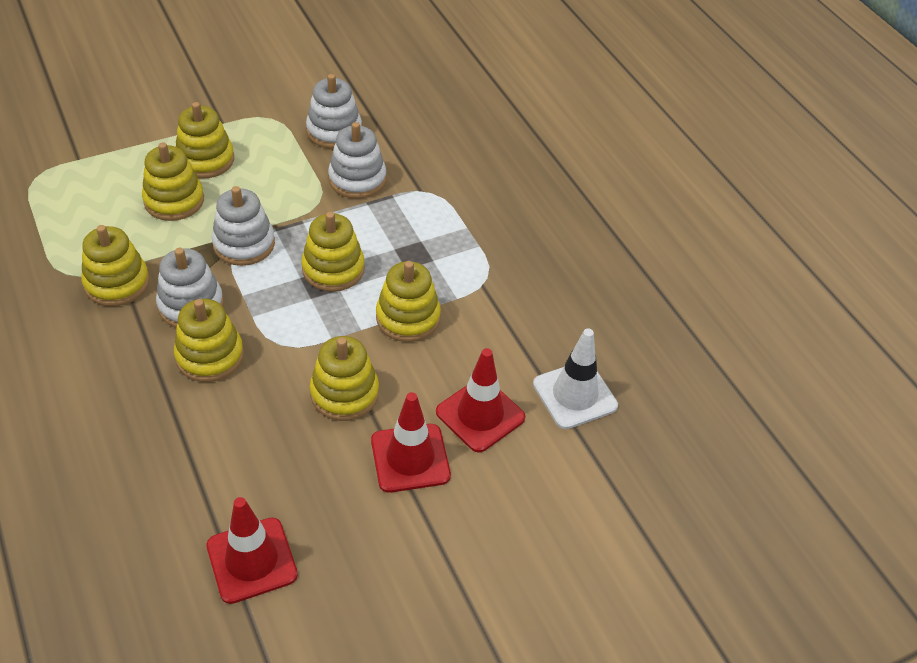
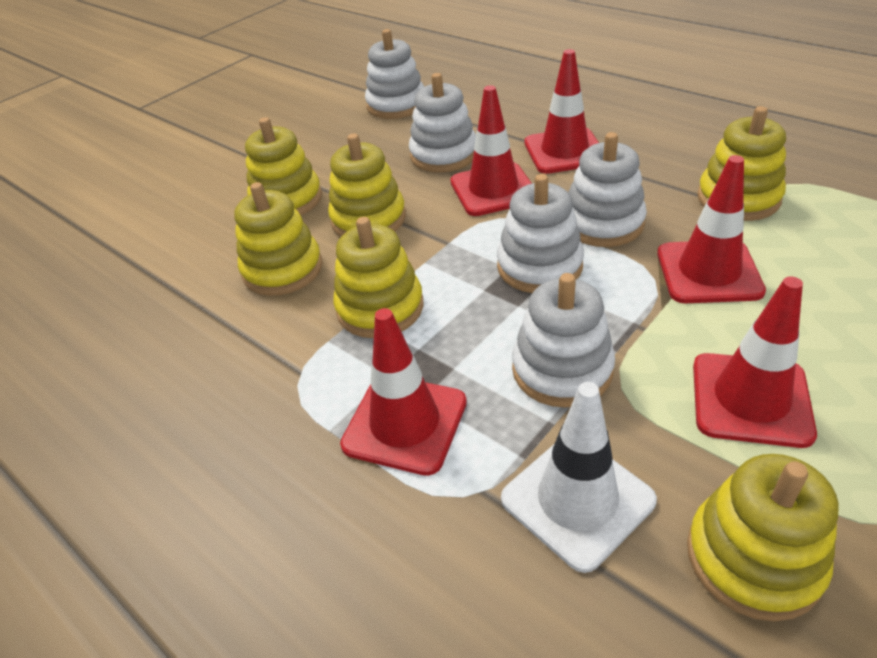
red traffic cone: 3 -> 5
white stacking toy: 4 -> 5
yellow stacking toy: 7 -> 6

